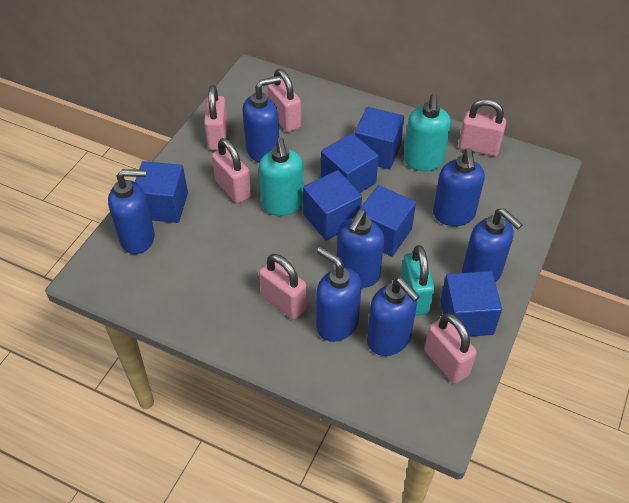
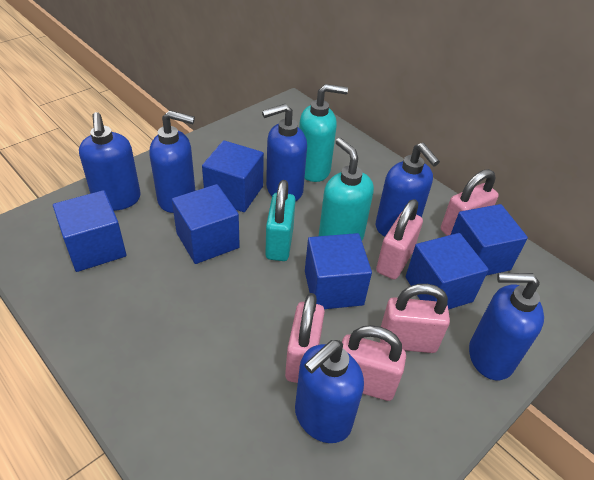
blue soap dispenser: 7 -> 6
pink padlock: 6 -> 5

